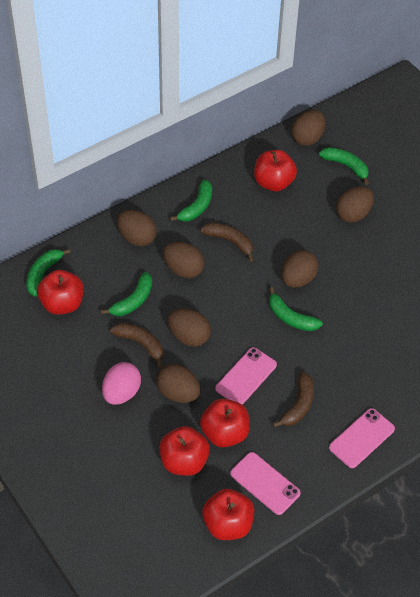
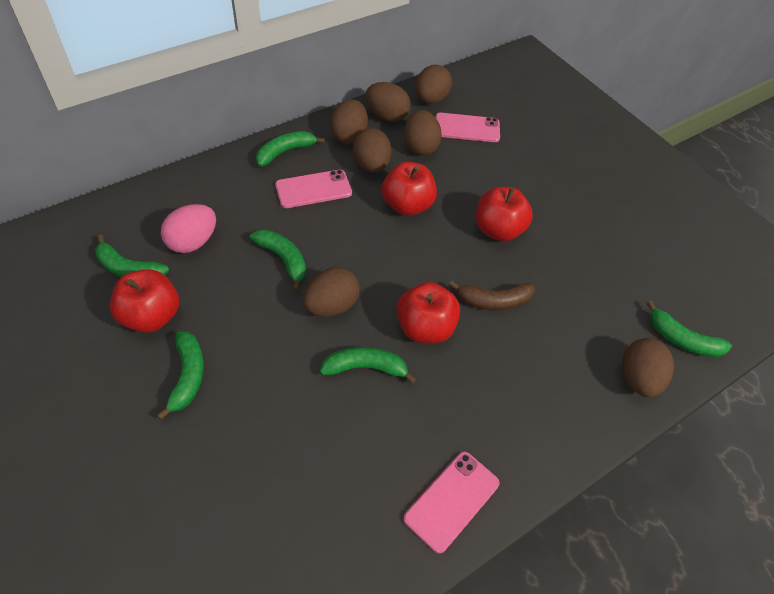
brown banana: 3 -> 1
green banana: 5 -> 6
red apple: 5 -> 4

